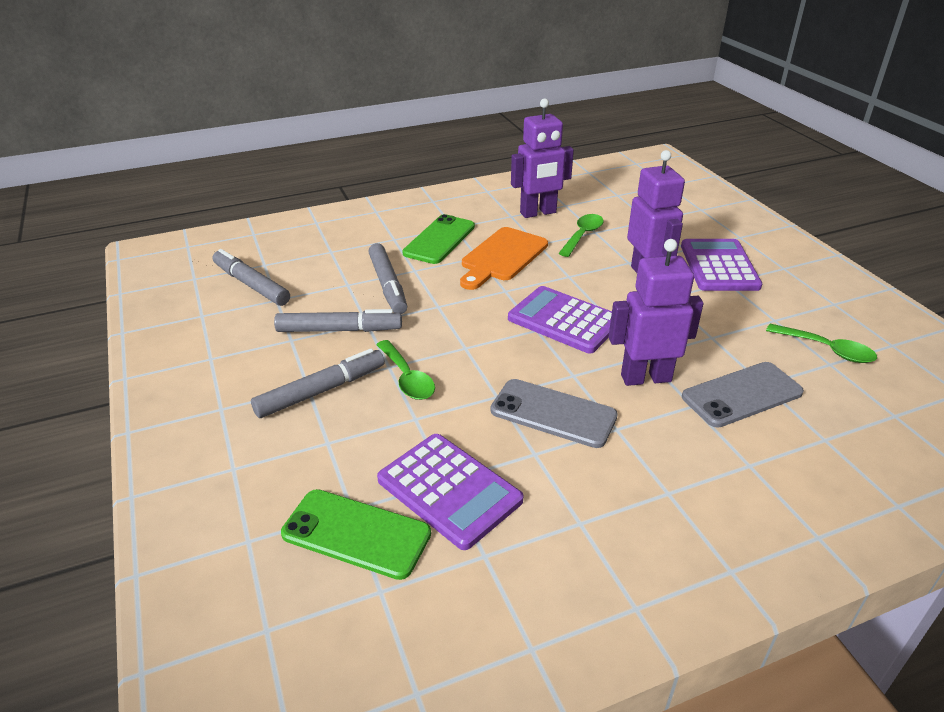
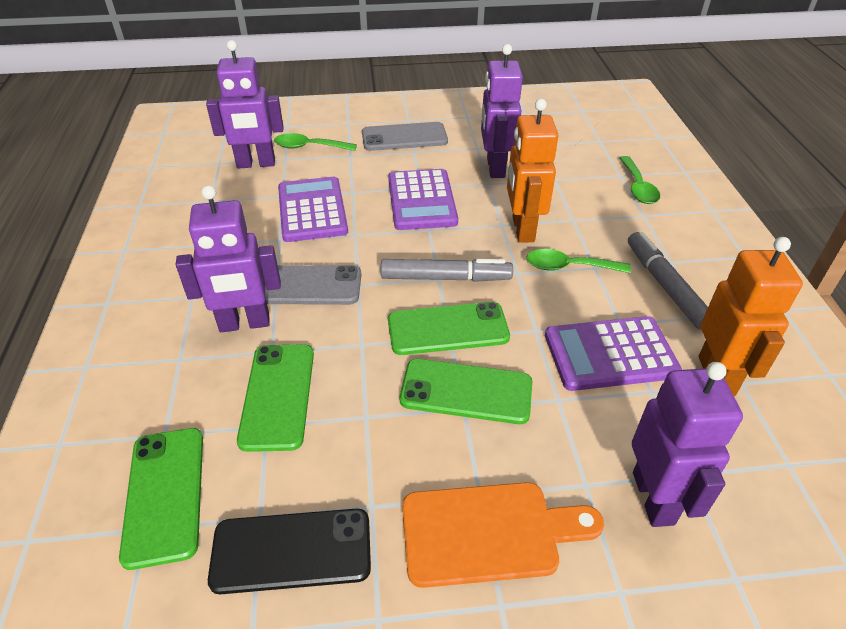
black phone: 0 -> 1
green phone: 2 -> 4
grey marker: 4 -> 2
orange robot: 0 -> 2
purple robot: 3 -> 4

